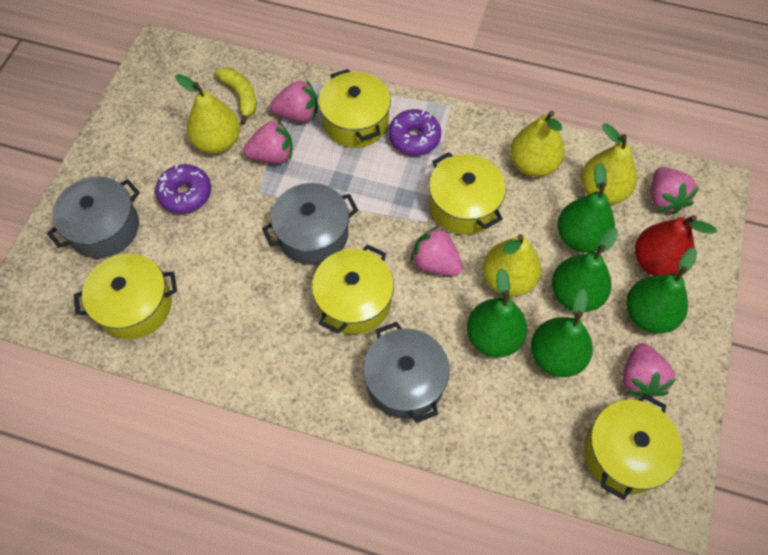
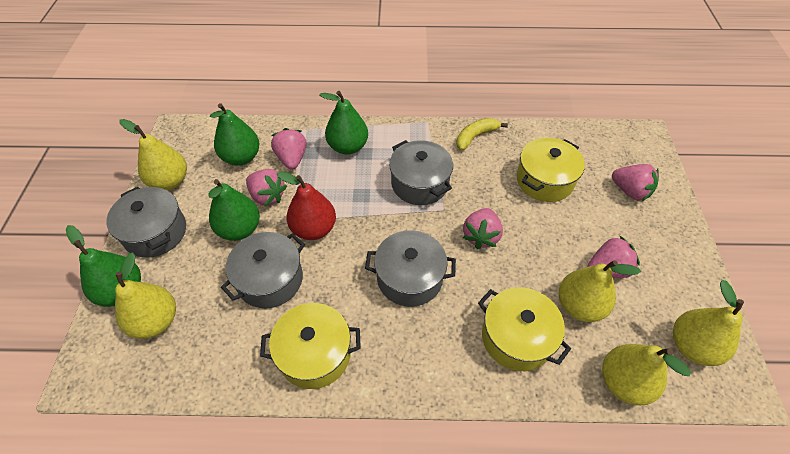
green pear: 5 -> 4
grey pot: 3 -> 4
purple donut: 2 -> 0
yellow pear: 4 -> 5
yellow pot: 5 -> 3

